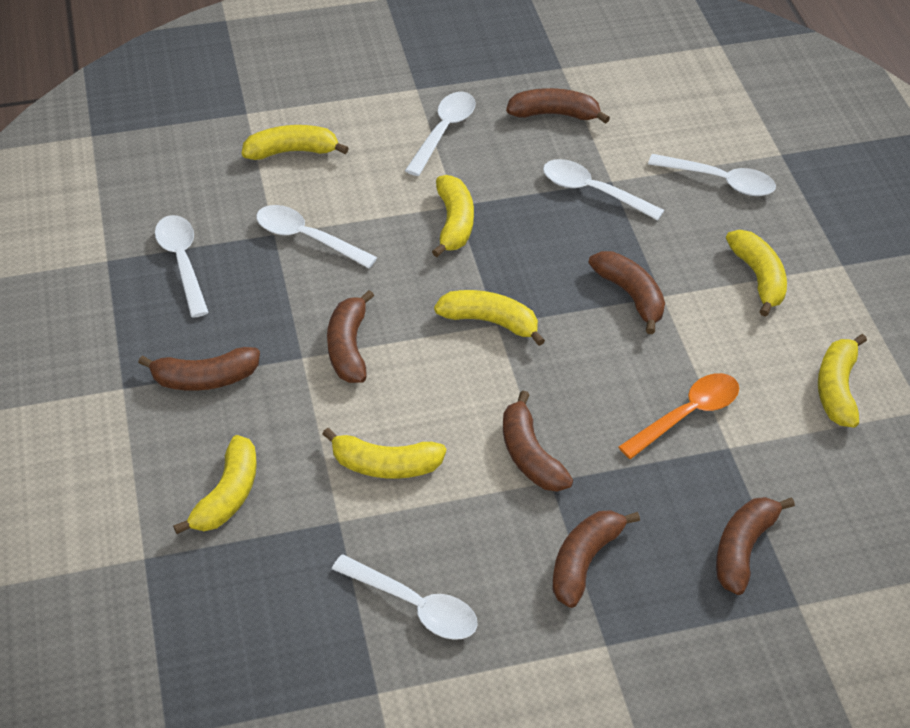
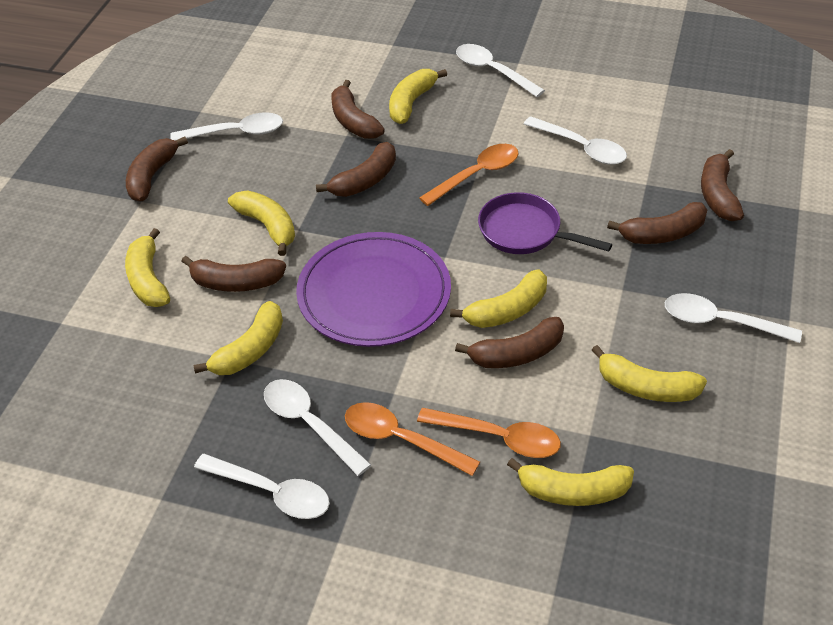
orange spoon: 1 -> 3
purple pan: 0 -> 1
purple plate: 0 -> 1

